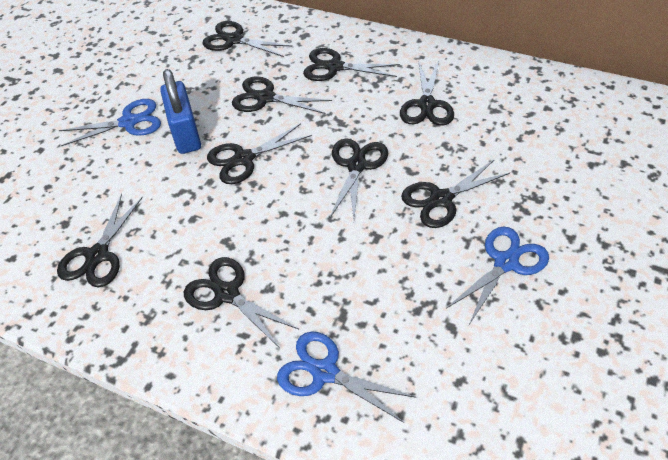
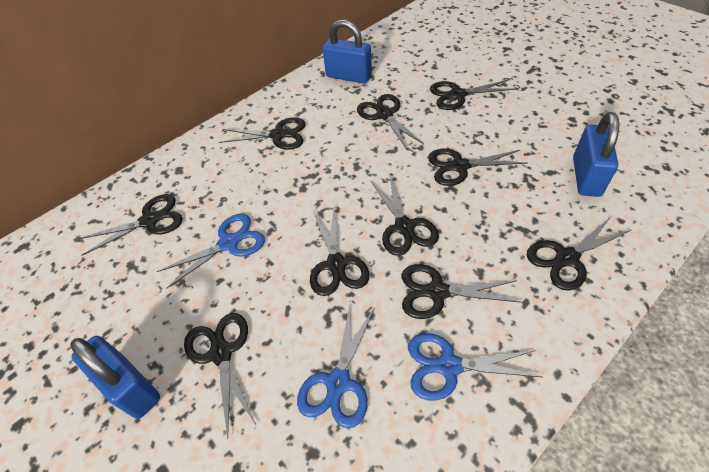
black scissors: 9 -> 10
blue padlock: 1 -> 3

